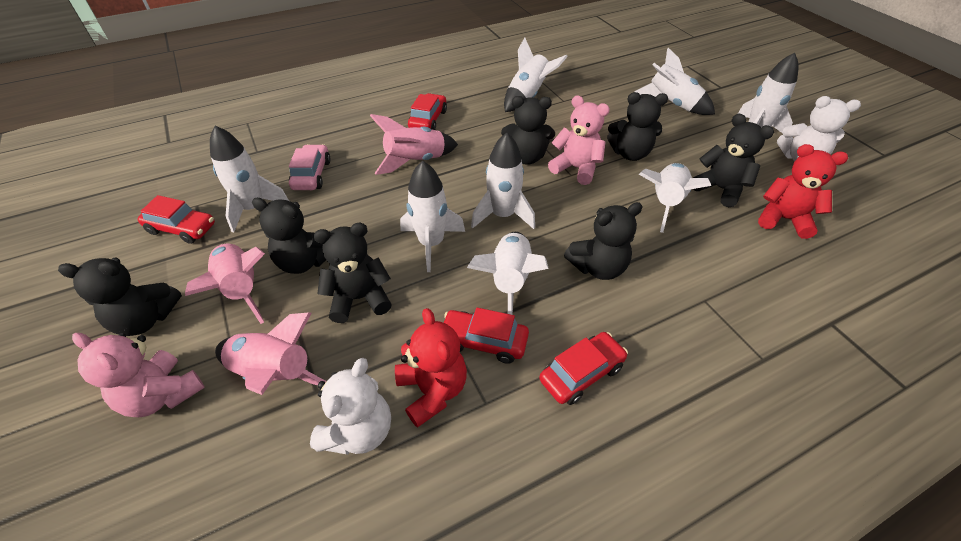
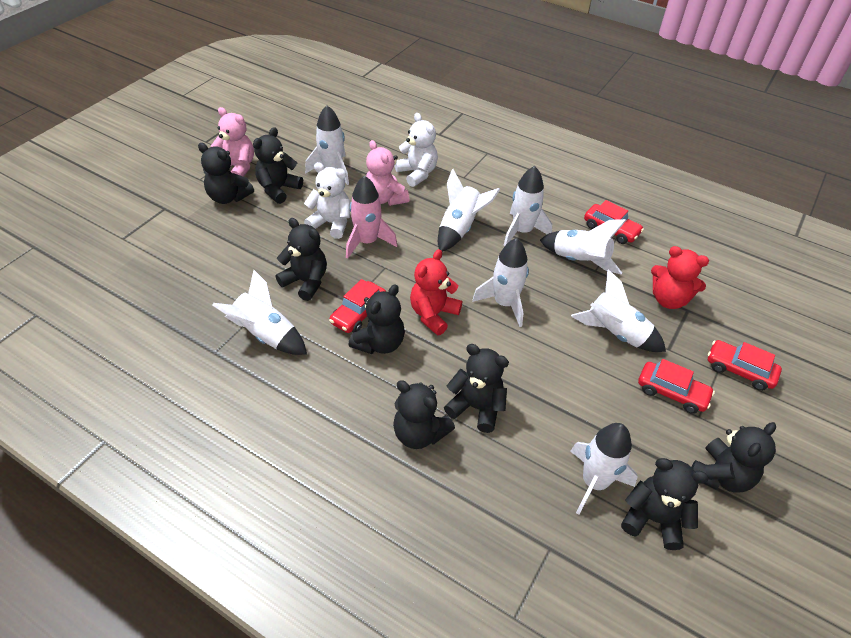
black teddy bear: 7 -> 8
pink car: 1 -> 0
pink rocket: 3 -> 1

